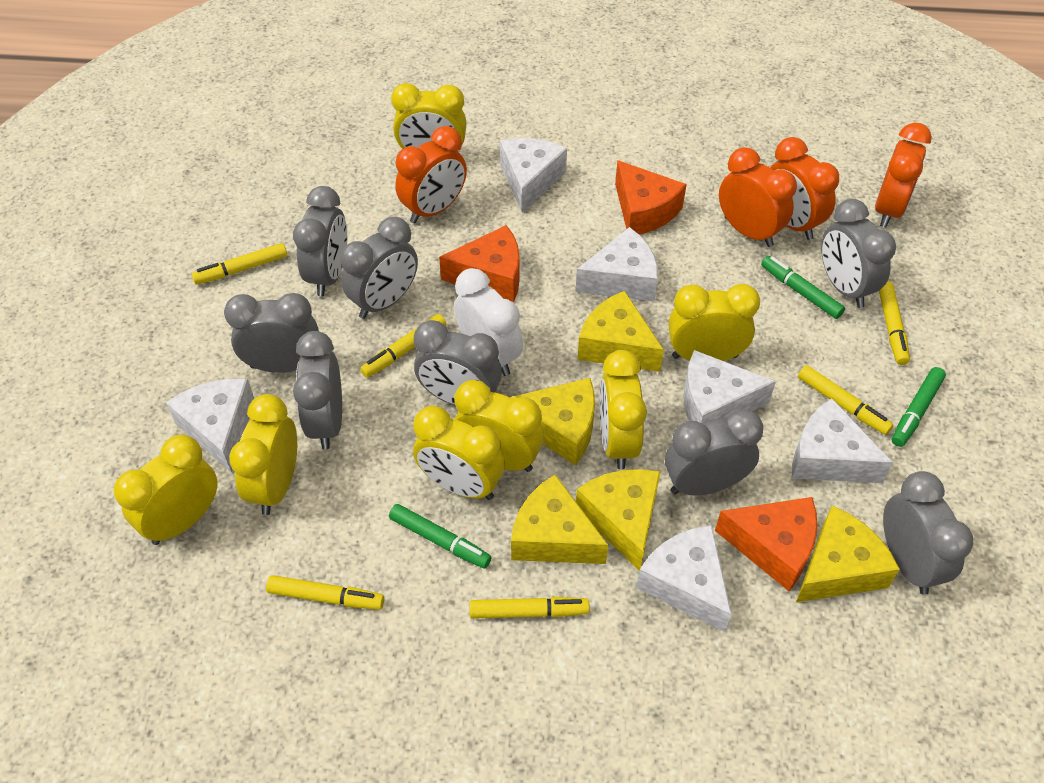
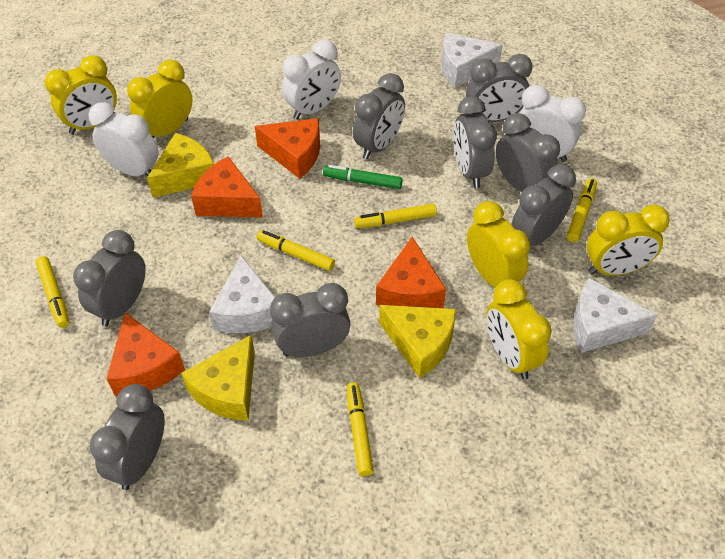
green marker: 3 -> 1
orange cheese: 3 -> 4
orange clock: 4 -> 0
white cheese: 6 -> 3
white clock: 1 -> 3
yellow cheese: 5 -> 3
yellow clock: 7 -> 5
yellow marker: 6 -> 5

